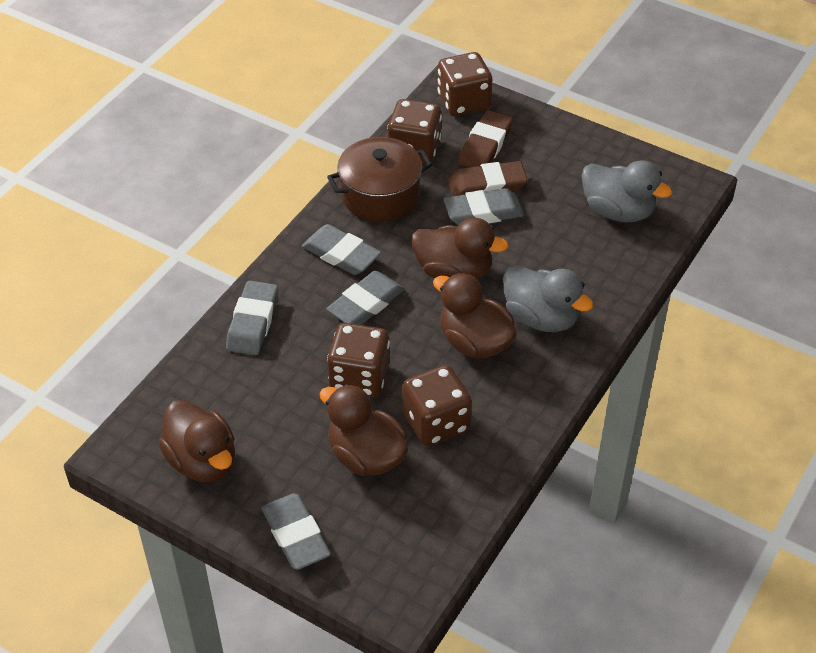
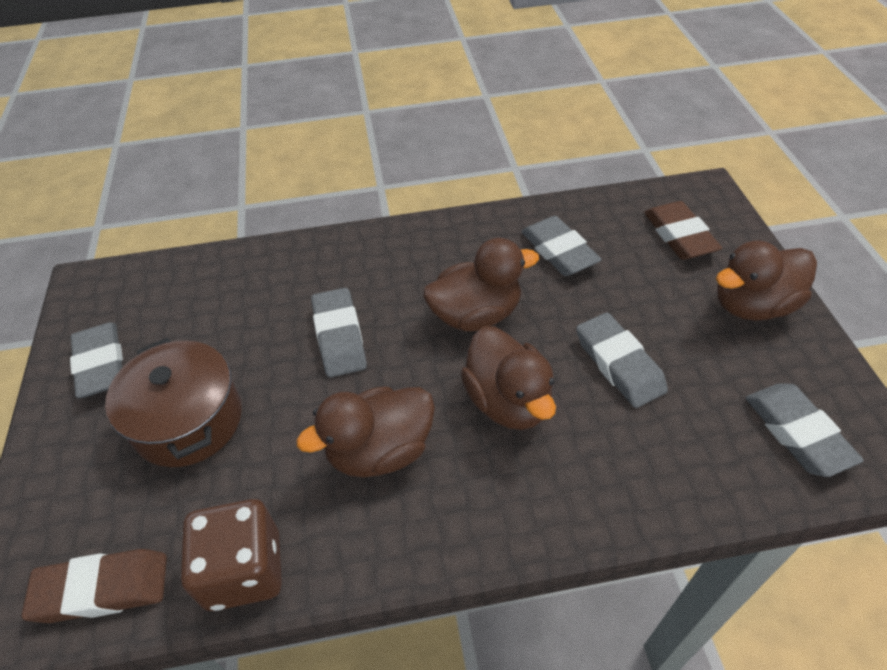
brown dice: 4 -> 1
grey duck: 2 -> 0

